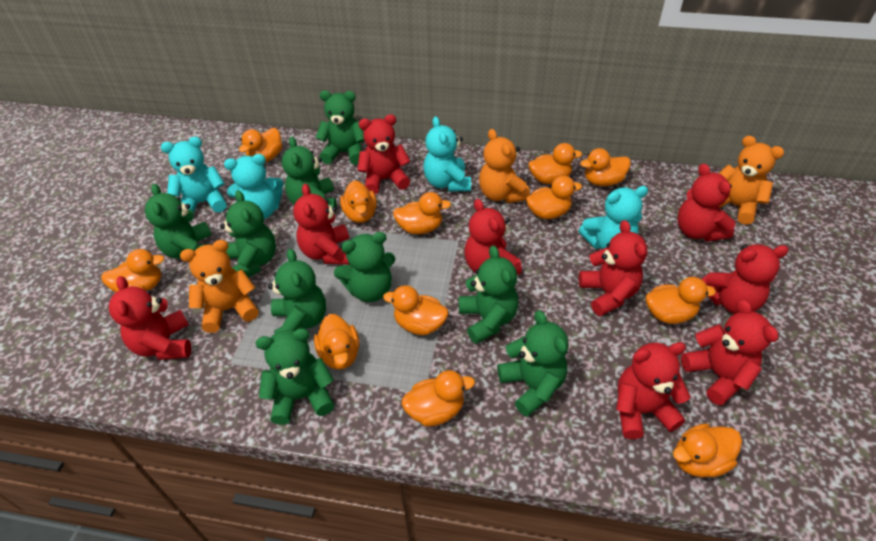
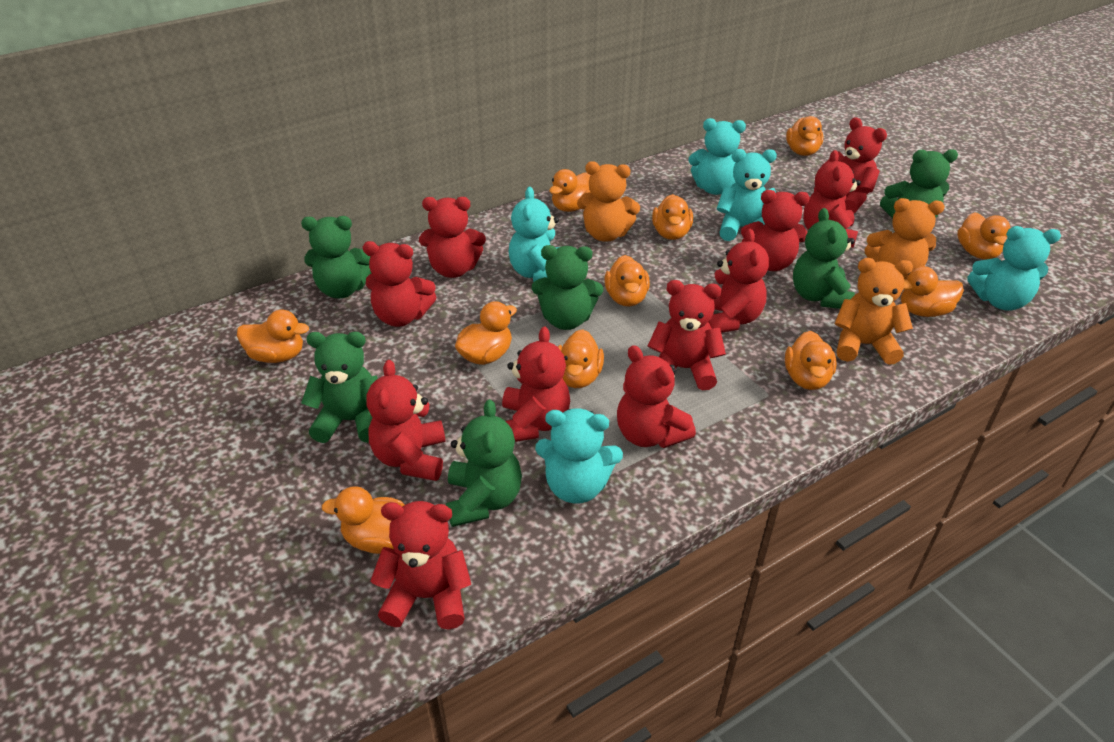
green teddy bear: 9 -> 6
orange duck: 12 -> 11
red teddy bear: 9 -> 11
turquoise teddy bear: 4 -> 5

